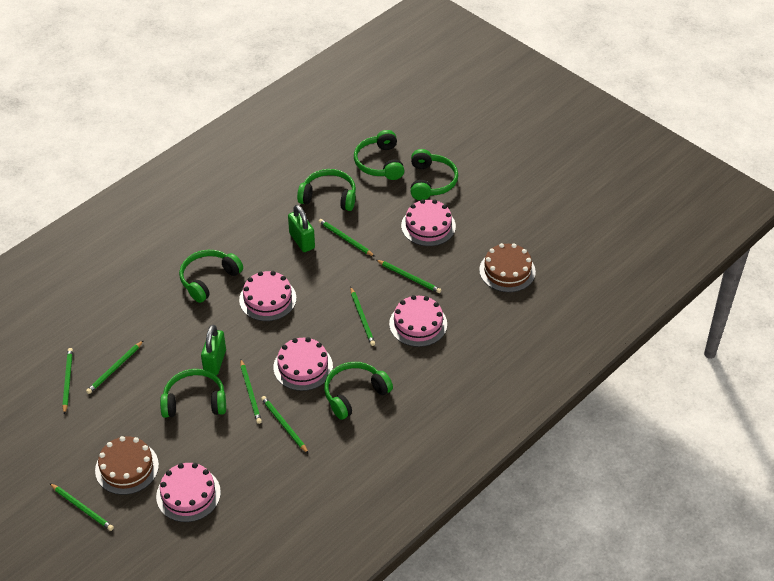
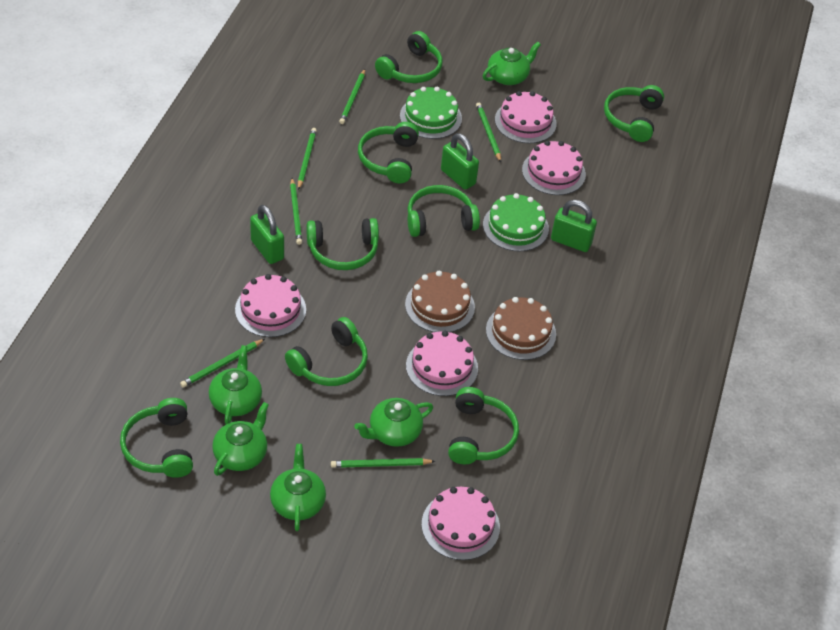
green cake: 0 -> 2
green headphones: 6 -> 8
green padlock: 2 -> 3
green pencil: 8 -> 6
green teapot: 0 -> 5

